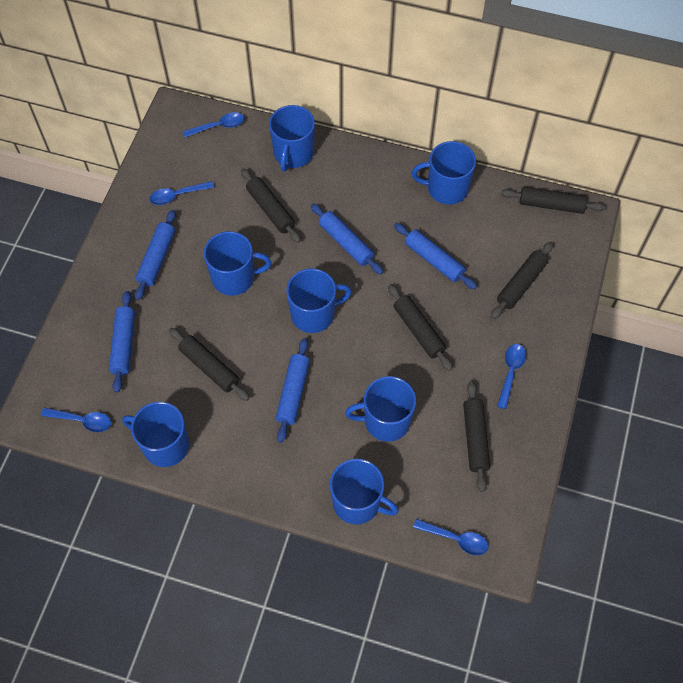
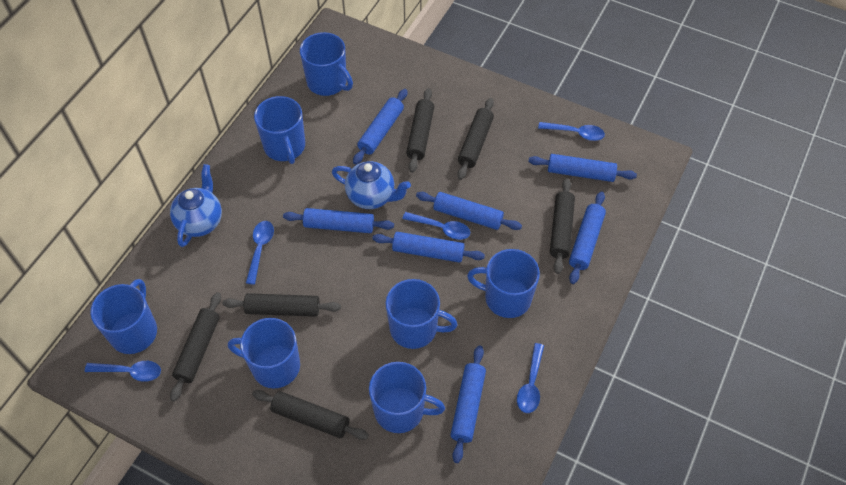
blue rolling pin: 5 -> 7
blue teapot: 0 -> 2

